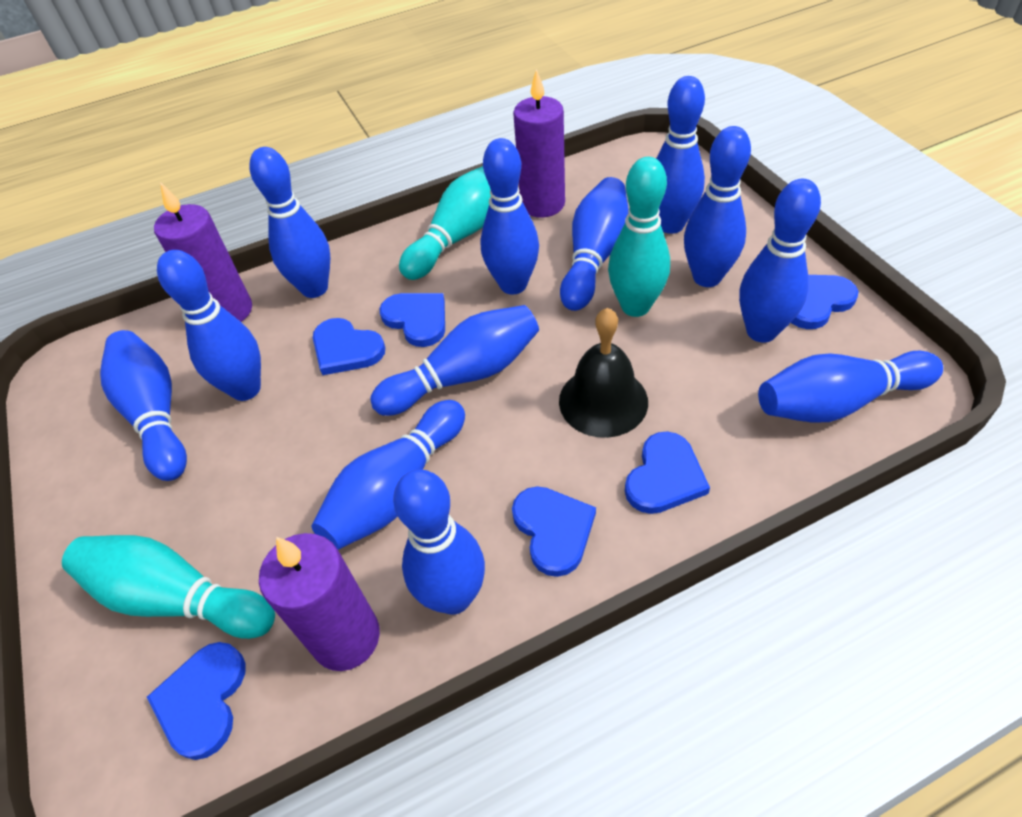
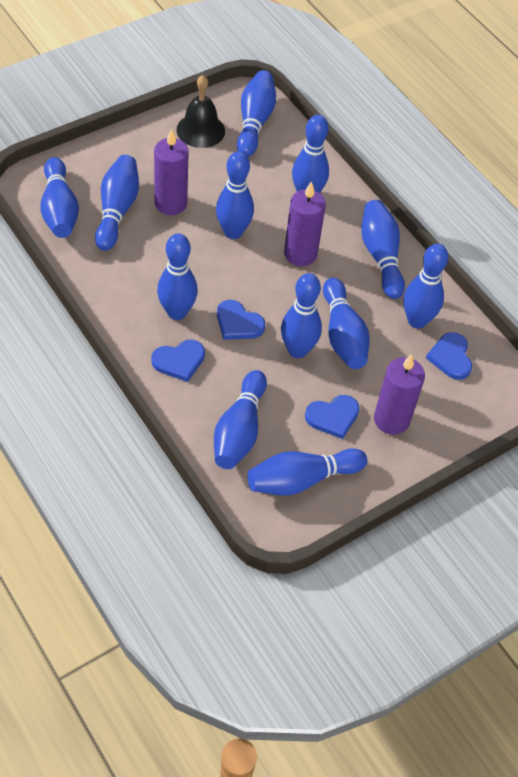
blue heart: 6 -> 4
turquoise bowling pin: 3 -> 0

